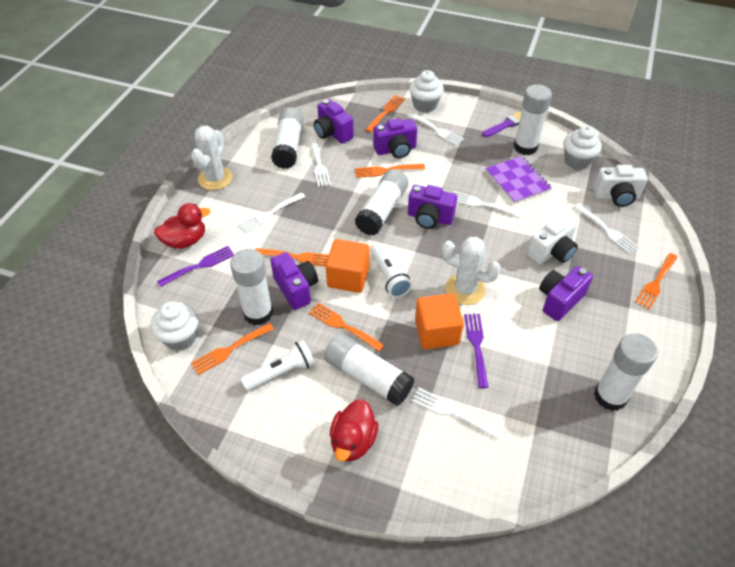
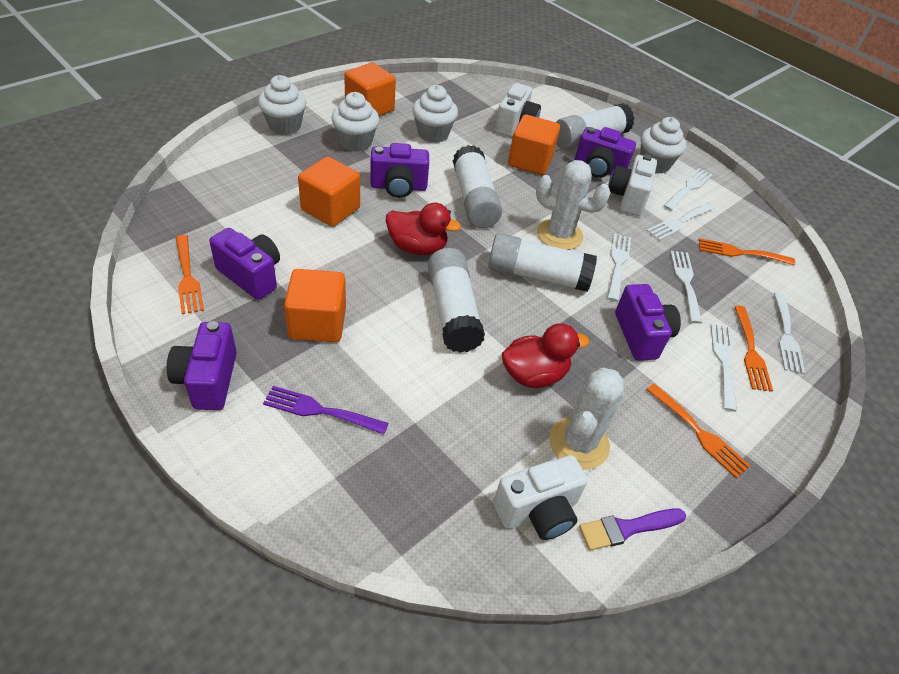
orange cube: 2 -> 4
orange fork: 6 -> 4
purple fork: 2 -> 1
purple notebook: 1 -> 0
white camera: 2 -> 3
white cupcake: 3 -> 4
white flashlight: 2 -> 0
white glue stick: 6 -> 4

